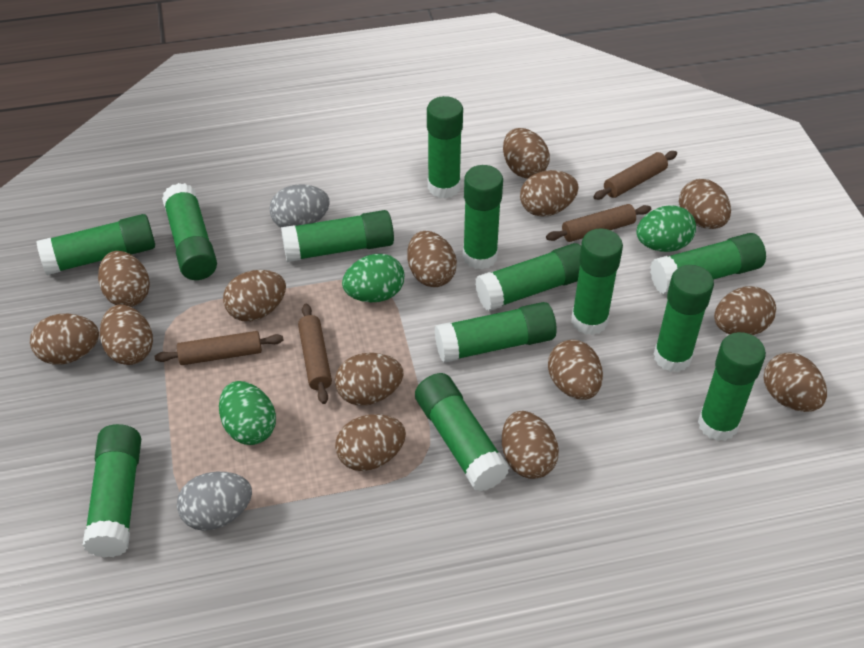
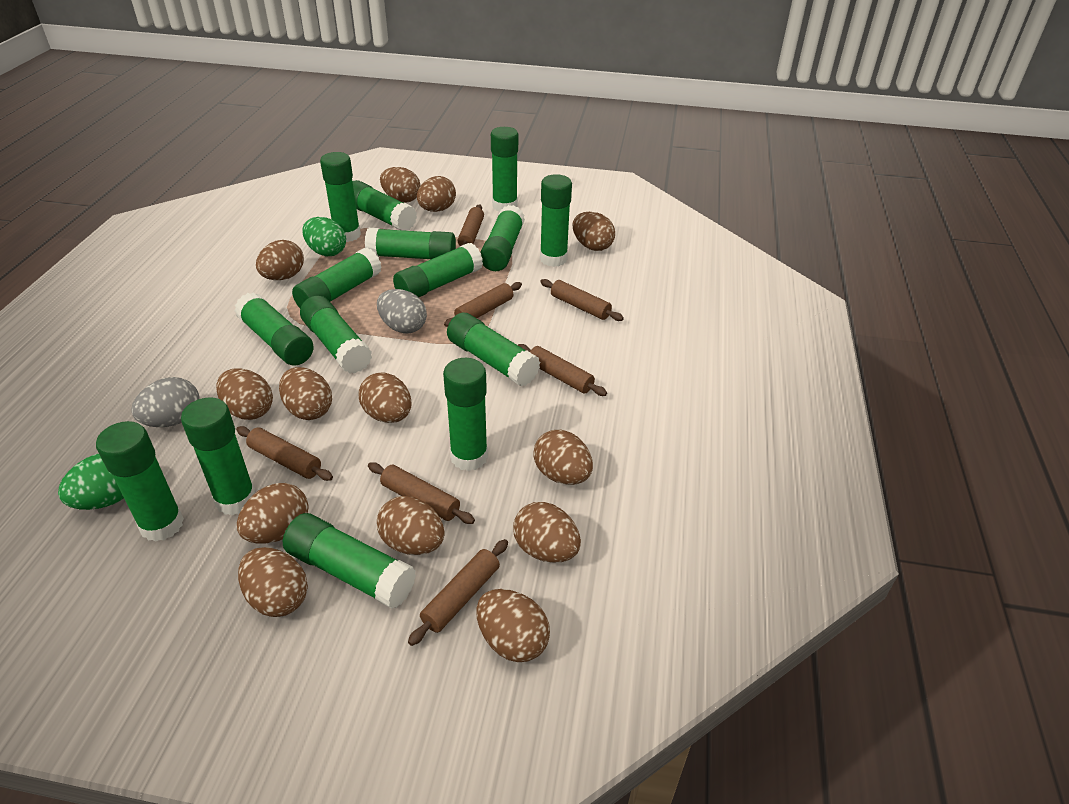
brown egg: 14 -> 13
brown rolling pin: 4 -> 7
green egg: 3 -> 2
green glue stick: 13 -> 15

